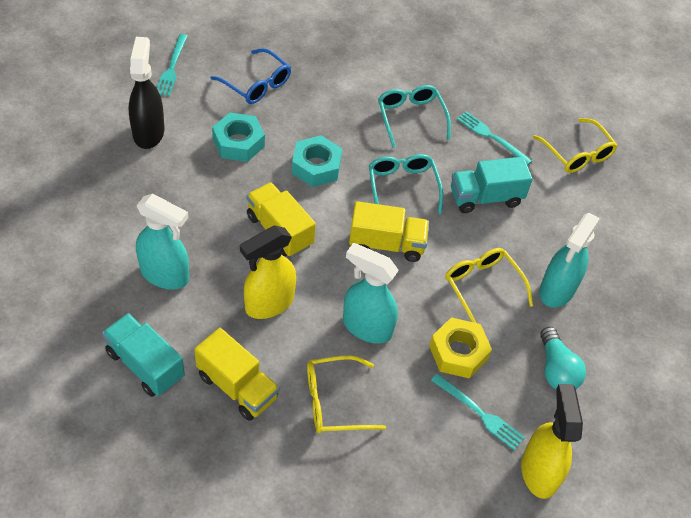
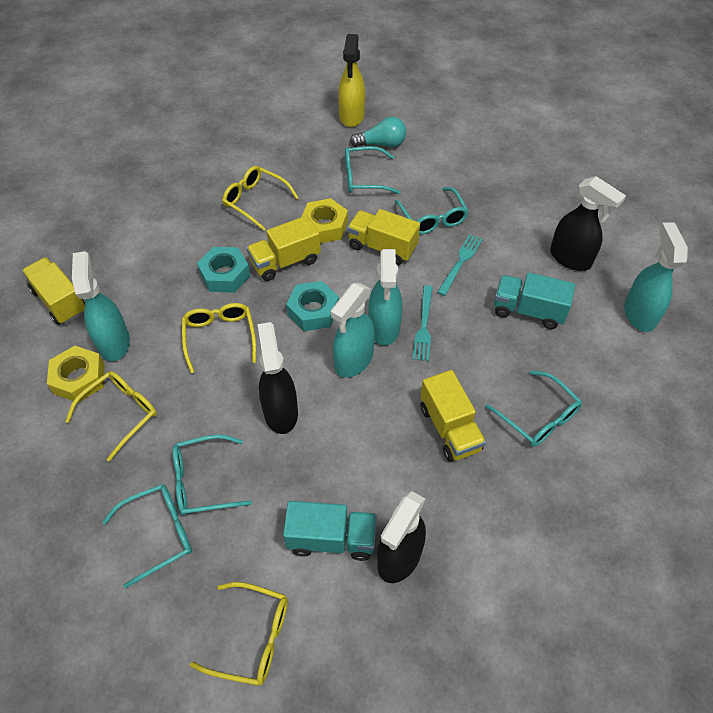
black spray bottle: 1 -> 3
blue glasses: 1 -> 0
turquoise fork: 3 -> 2
turquoise glasses: 2 -> 5
turquoise spray bottle: 3 -> 4
yellow glasses: 3 -> 4
yellow nut: 1 -> 2
yellow spray bottle: 2 -> 1
yellow truck: 3 -> 4

